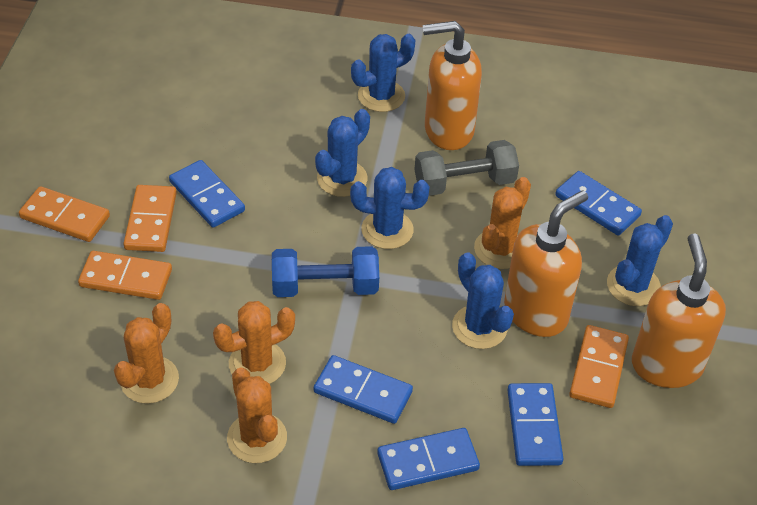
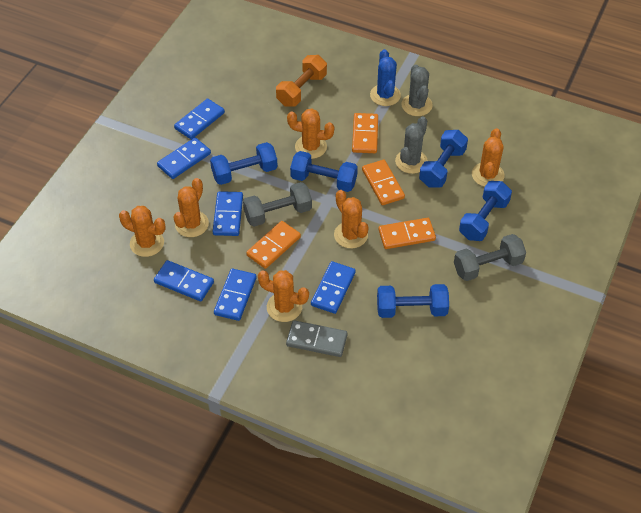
blue cactus: 5 -> 1
blue domino: 5 -> 6
blue dumbbell: 1 -> 5
grey cactus: 0 -> 2
grey domino: 0 -> 1
grey dumbbell: 1 -> 2
orange cactus: 4 -> 6
orange dumbbell: 0 -> 1
orange soap dispenser: 3 -> 0

